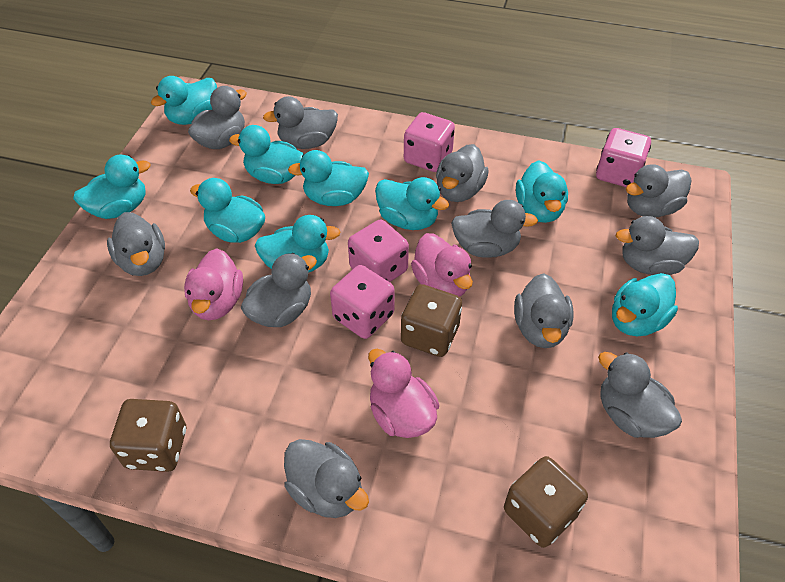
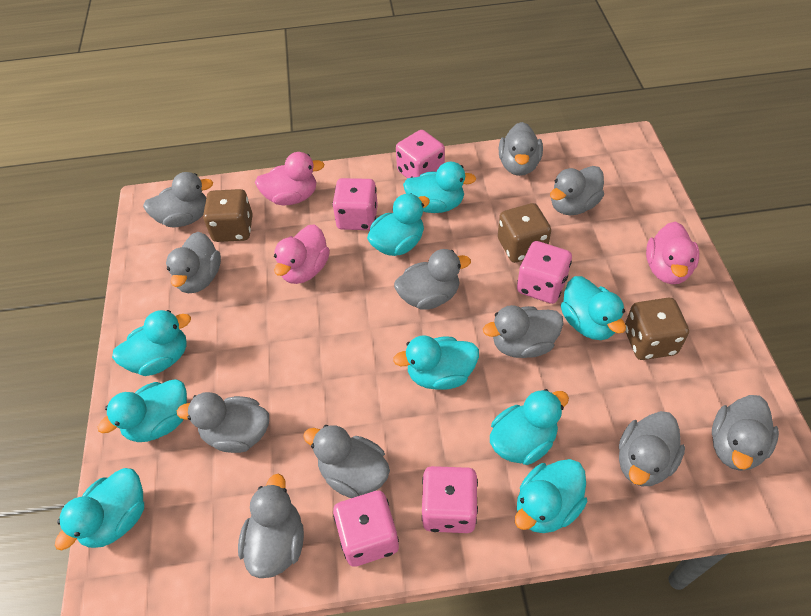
pink dice: 4 -> 5

